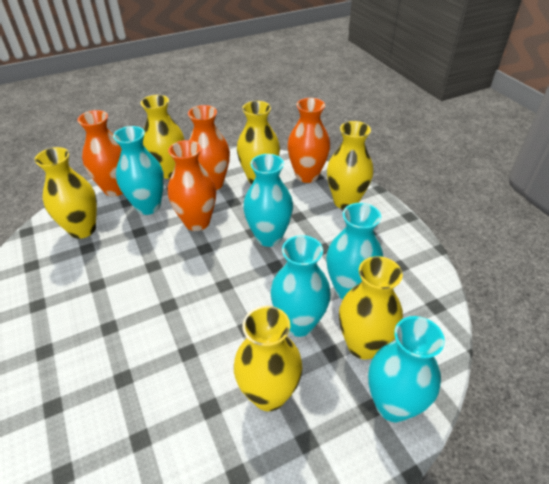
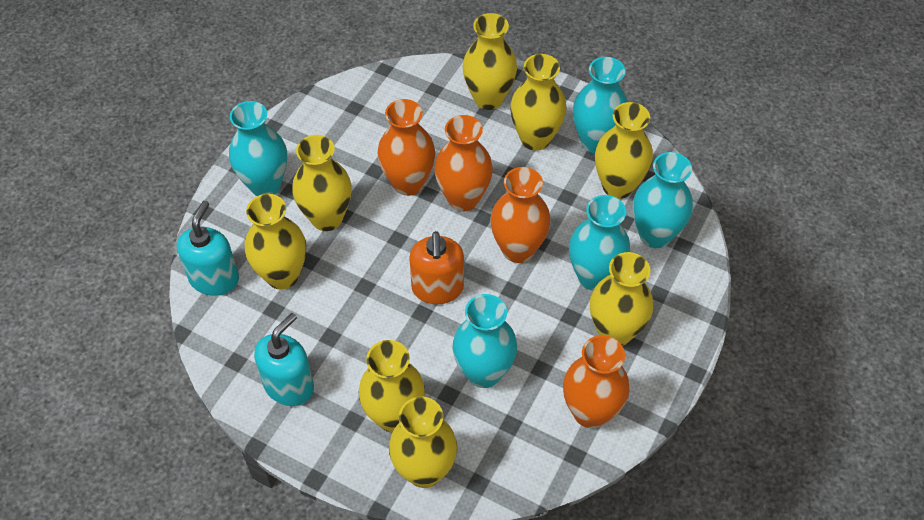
orange soap dispenser: 0 -> 1
turquoise soap dispenser: 0 -> 2
yellow vase: 6 -> 8

